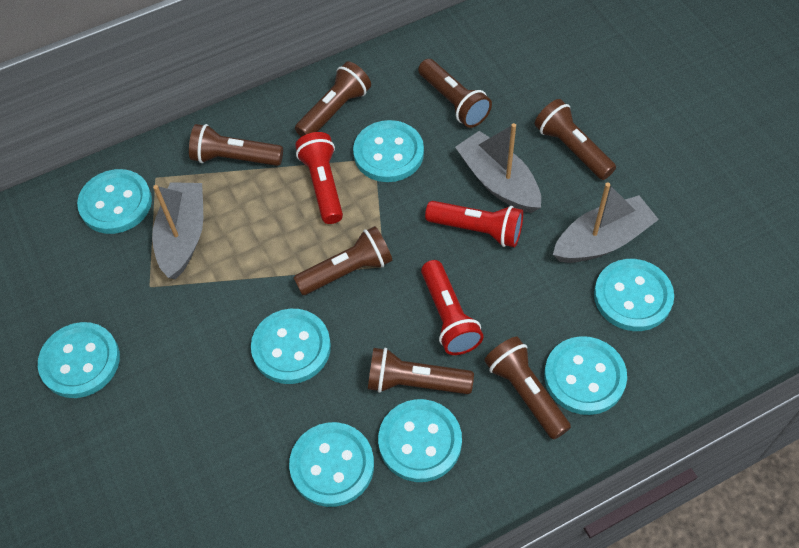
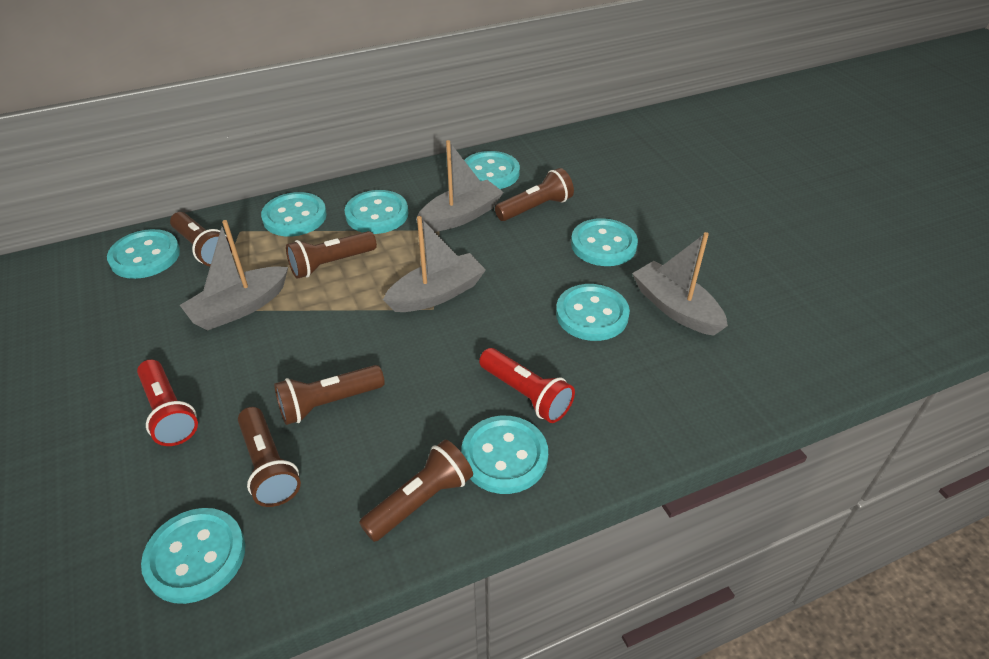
brown flashlight: 7 -> 6
grey boat: 3 -> 4
red flashlight: 3 -> 2

